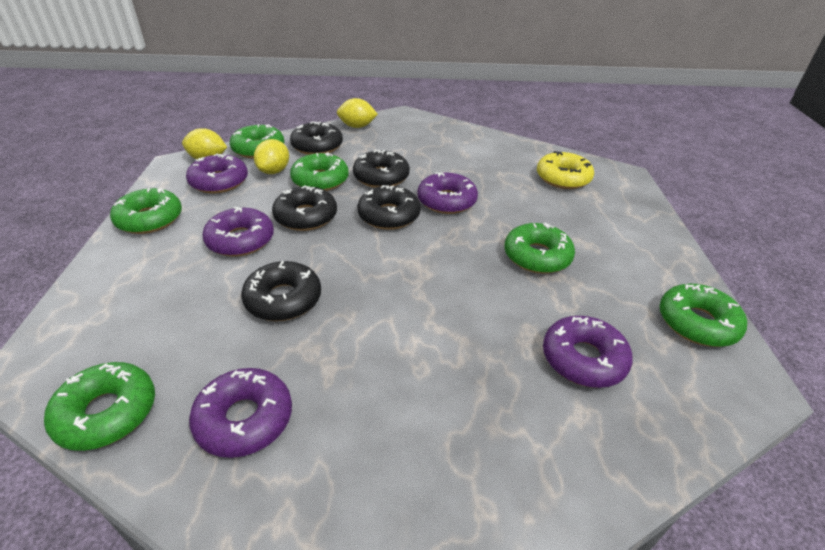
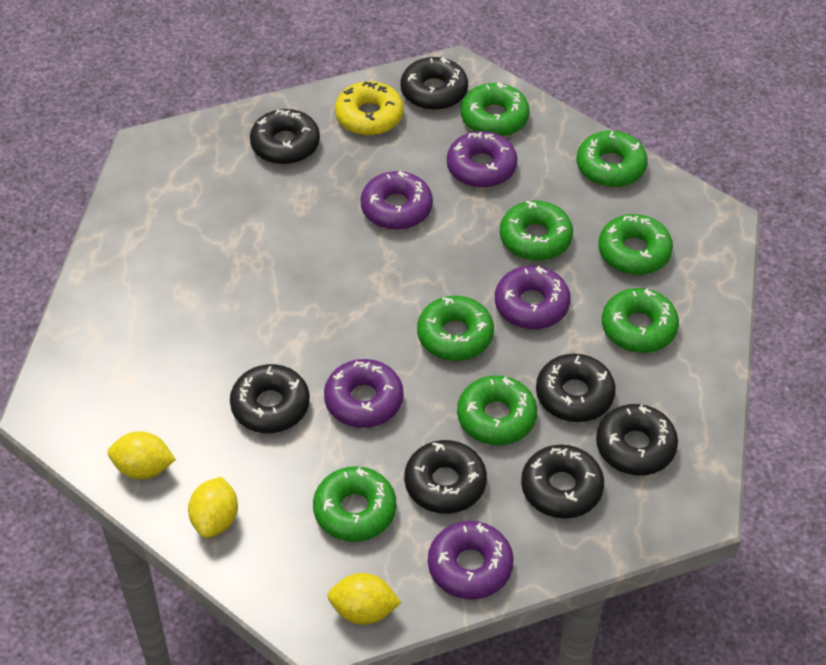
black donut: 5 -> 7
green donut: 6 -> 8

